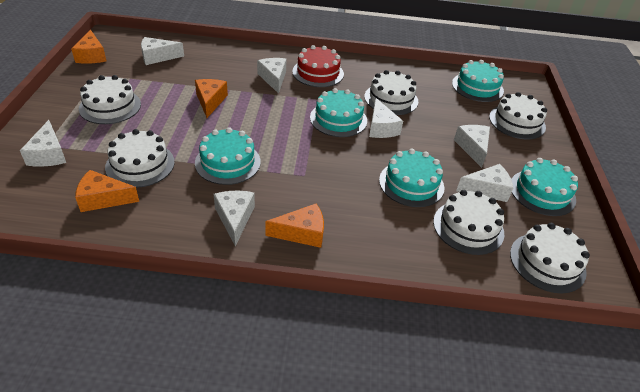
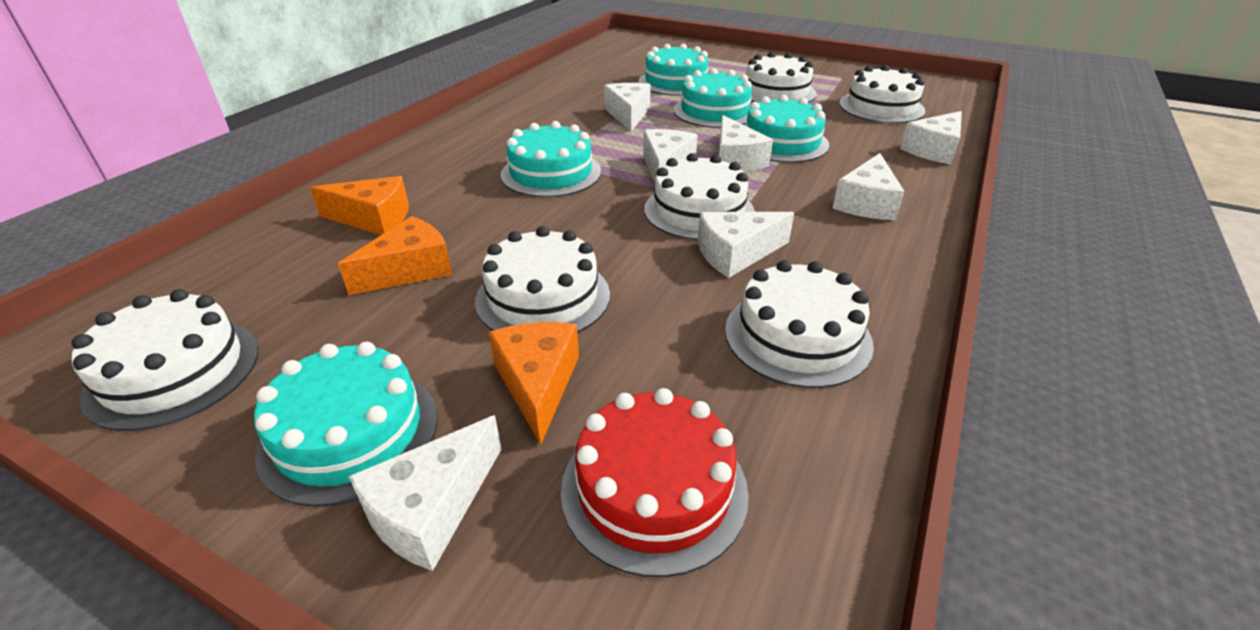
orange cheese: 4 -> 3

